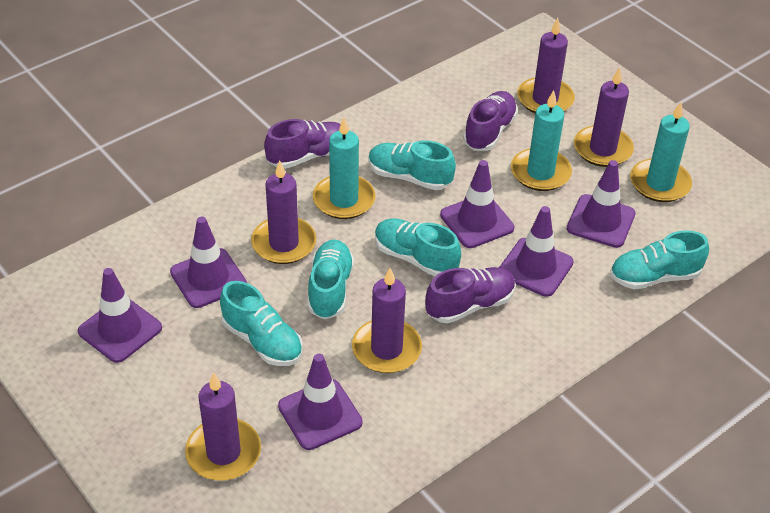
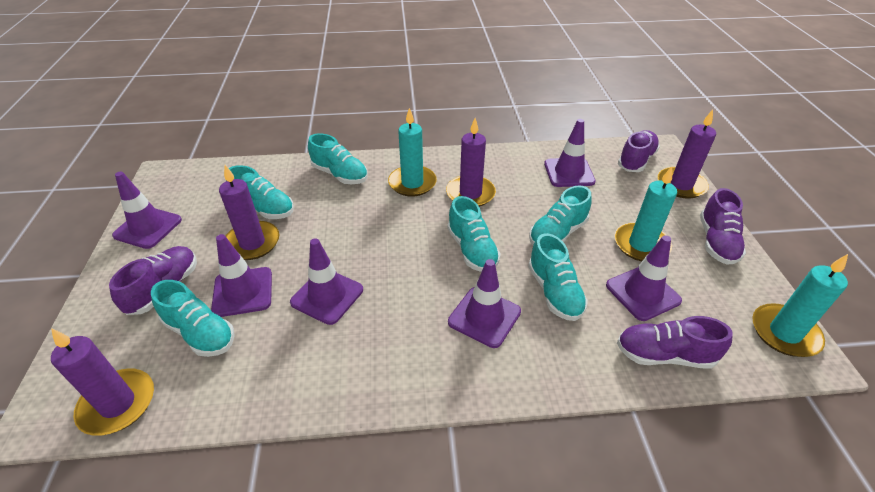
purple candle: 5 -> 4
purple shoe: 3 -> 4
turquoise shoe: 5 -> 6

